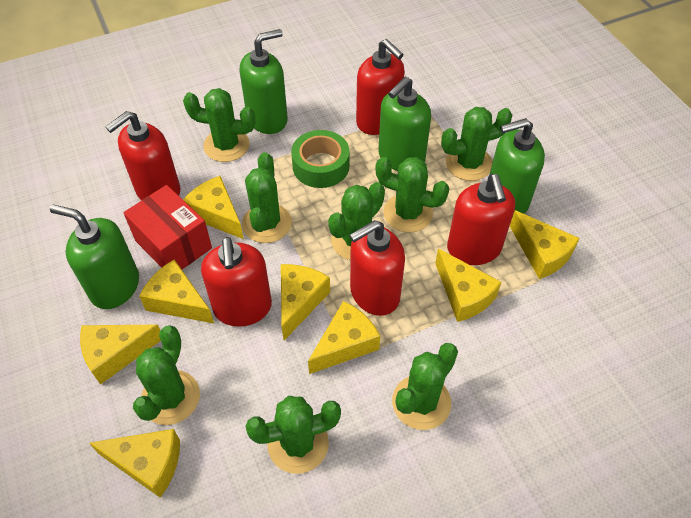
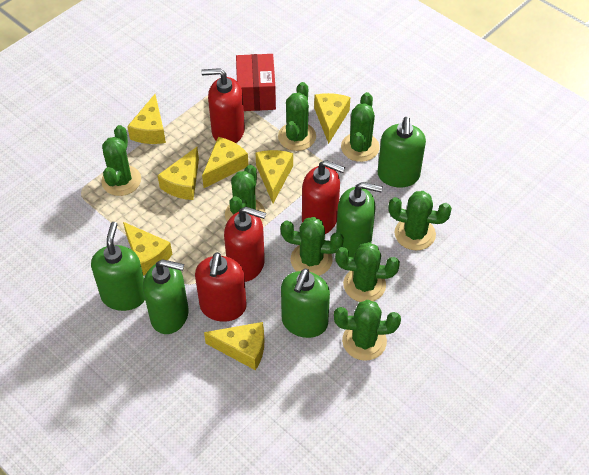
green soap dispenser: 4 -> 5
green tape: 1 -> 0
red soap dispenser: 5 -> 4
yellow cheese: 8 -> 7

